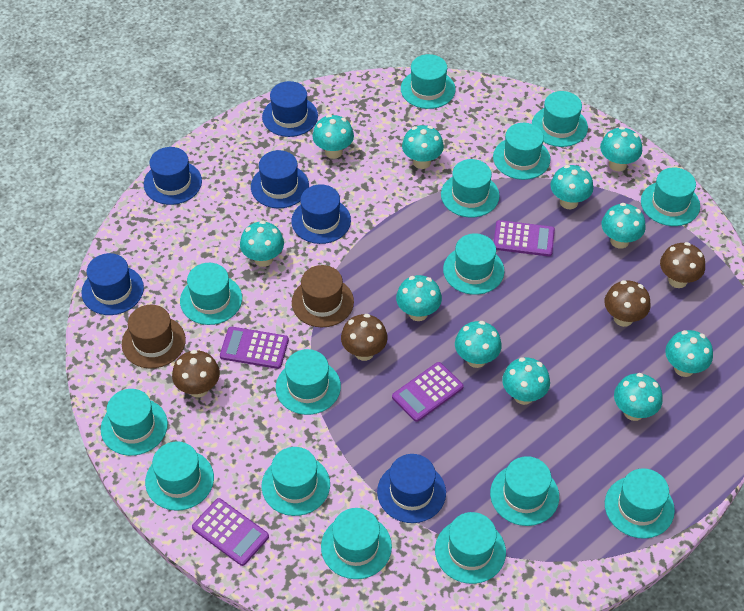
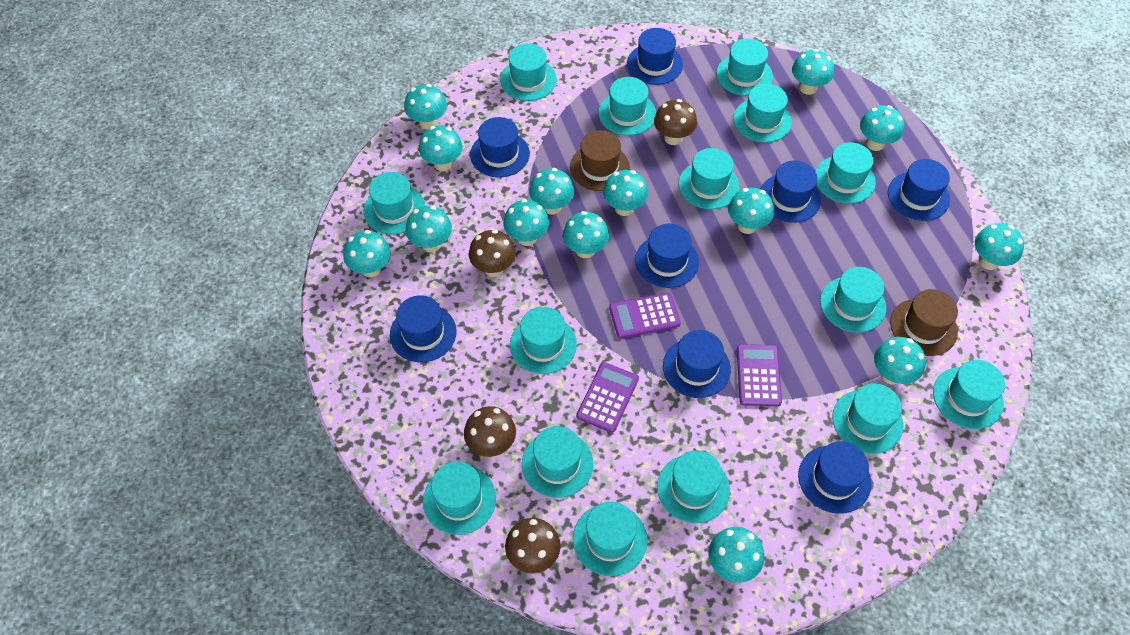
blue hat: 6 -> 8
purple calculator: 4 -> 3
turquoise mushroom: 11 -> 14

